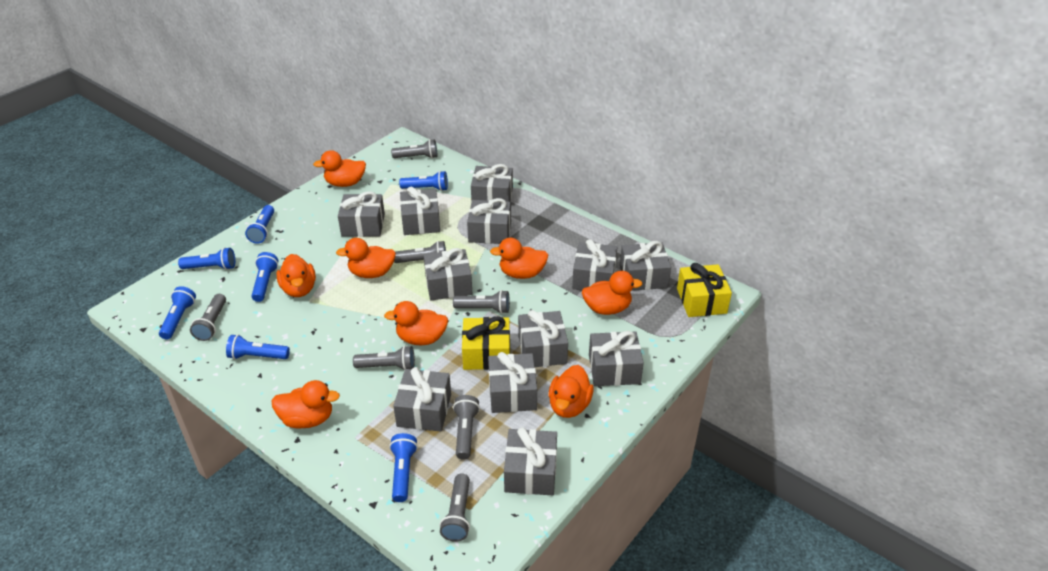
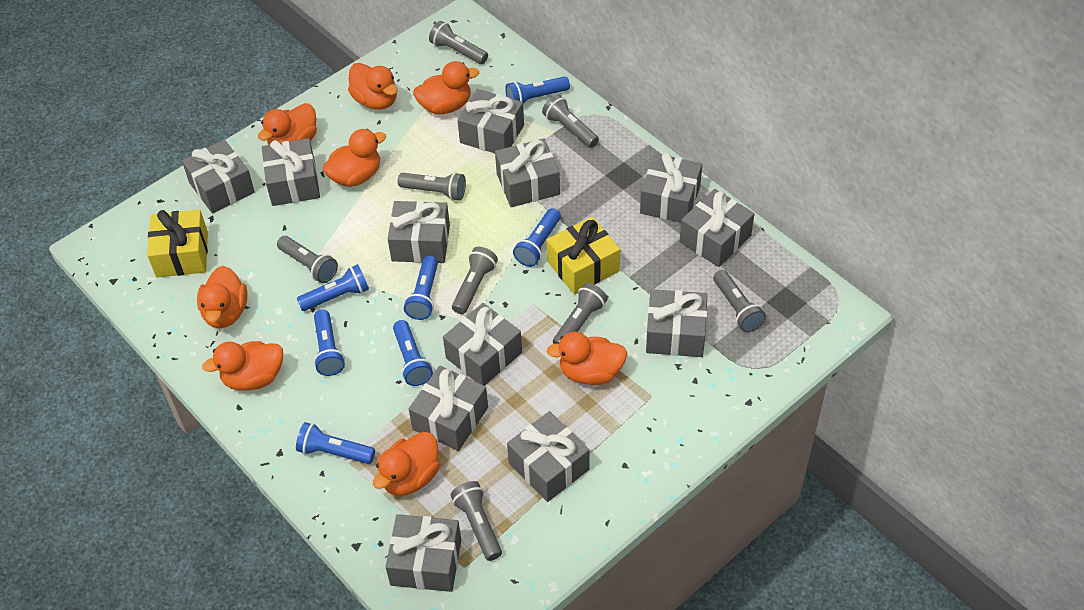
grey flashlight: 7 -> 8

